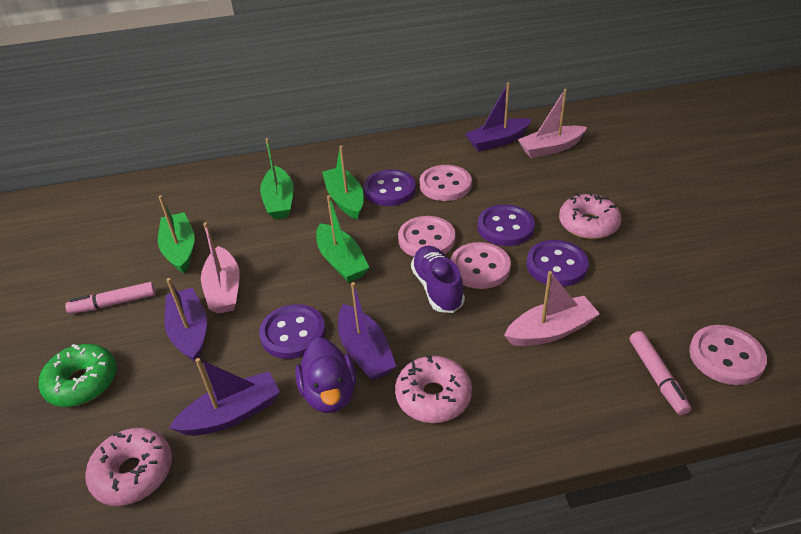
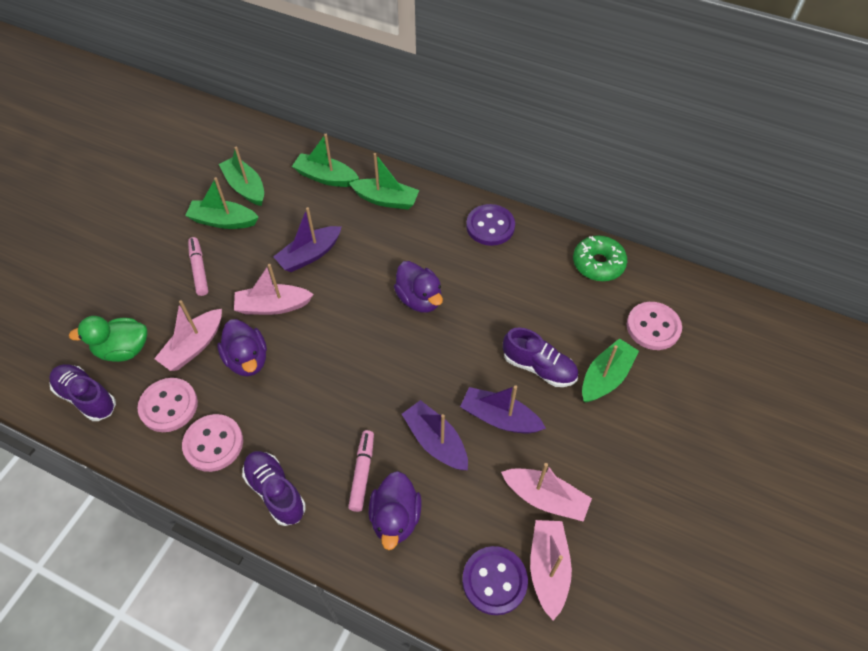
green boat: 4 -> 5
green duck: 0 -> 1
pink boat: 3 -> 4
pink button: 4 -> 3
pink donut: 3 -> 0
purple boat: 4 -> 3
purple button: 4 -> 2
purple duck: 1 -> 3
purple shoe: 1 -> 3

